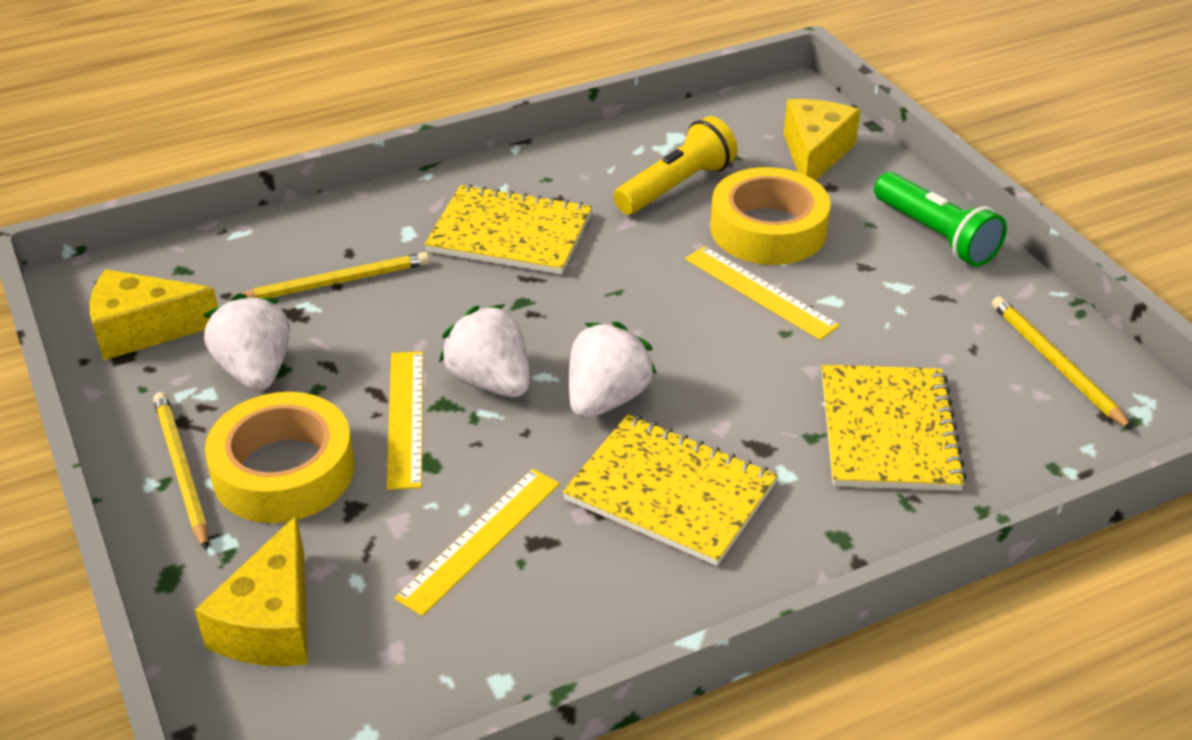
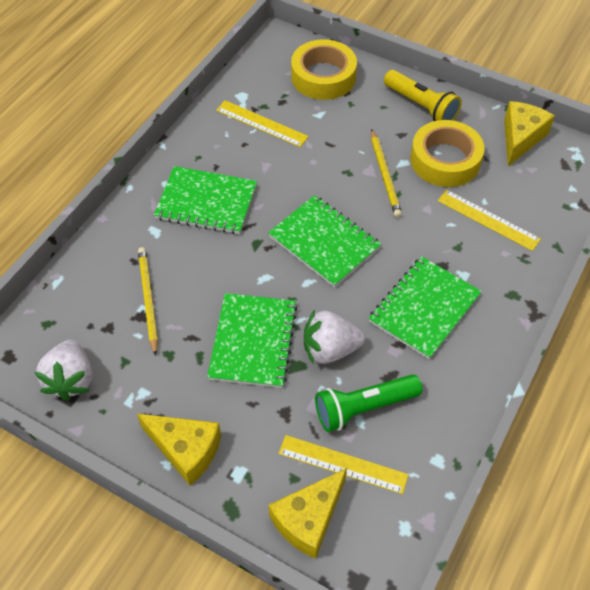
green notebook: 0 -> 4
white strawberry: 3 -> 2
yellow notebook: 3 -> 0
yellow pencil: 3 -> 2

